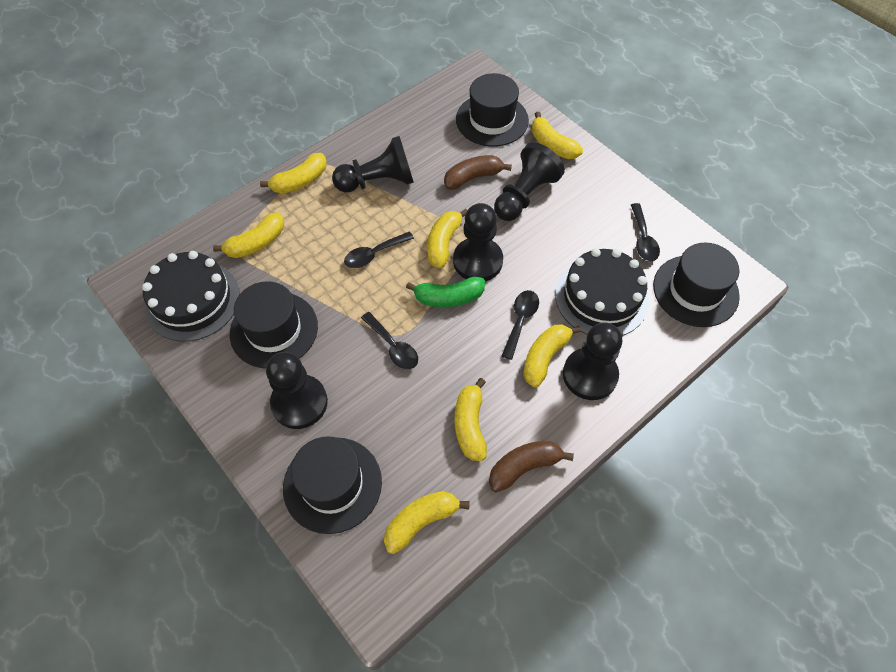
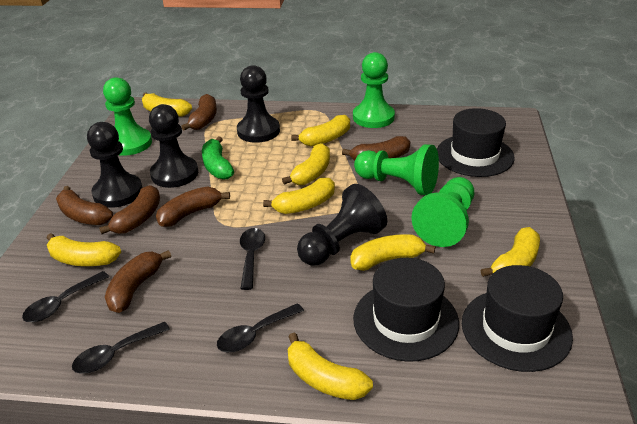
black cake: 2 -> 0
black hat: 4 -> 3
black pawn: 5 -> 4
brown banana: 2 -> 6
green pawn: 0 -> 4
yellow banana: 7 -> 8

